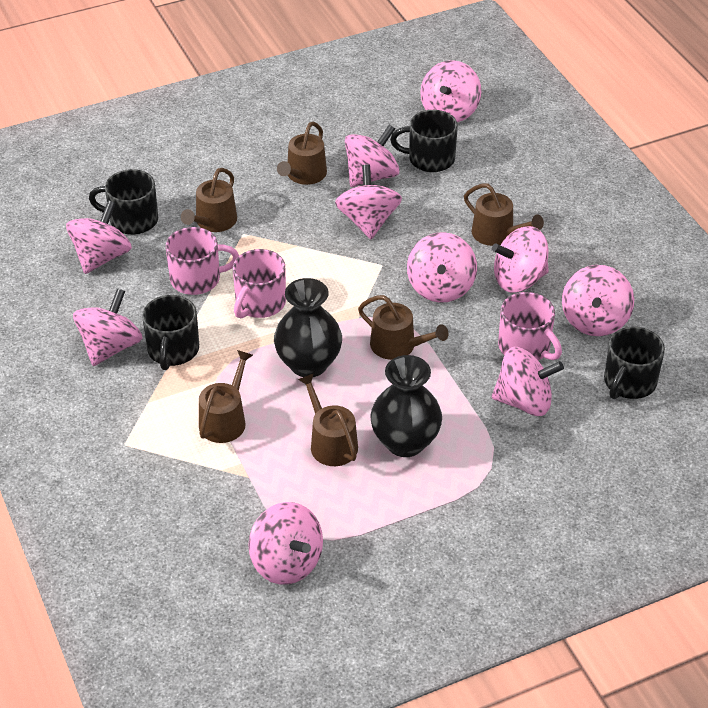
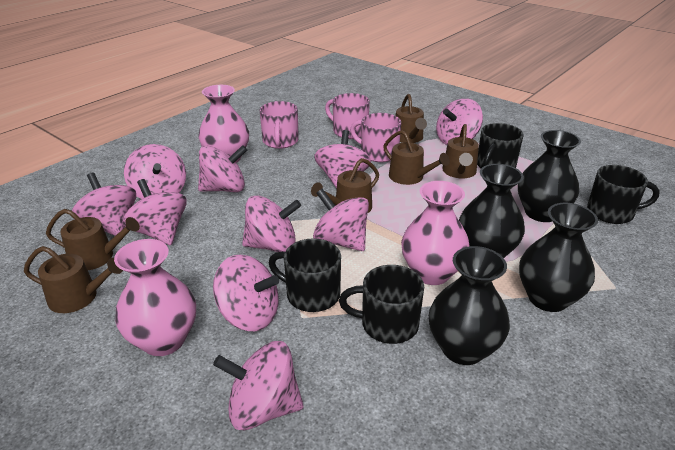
black vase: 2 -> 4
pink vase: 0 -> 3

